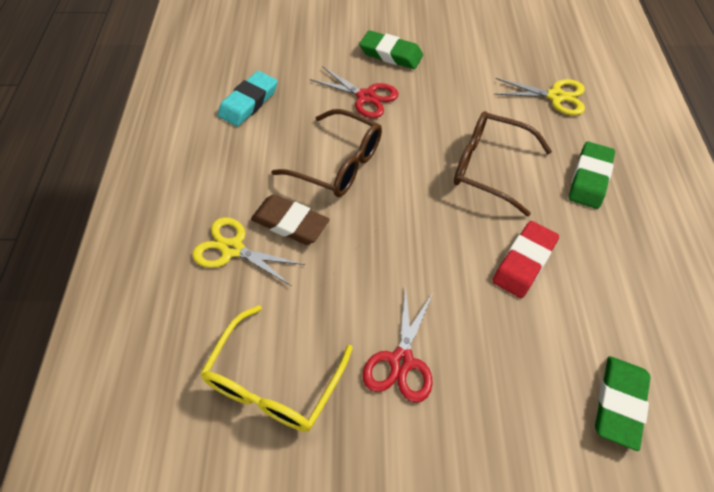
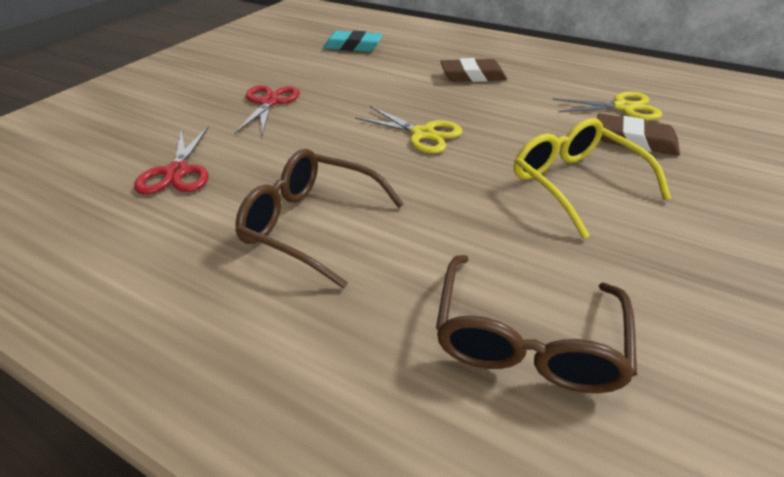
brown eraser: 1 -> 2
green eraser: 3 -> 0
red eraser: 1 -> 0

